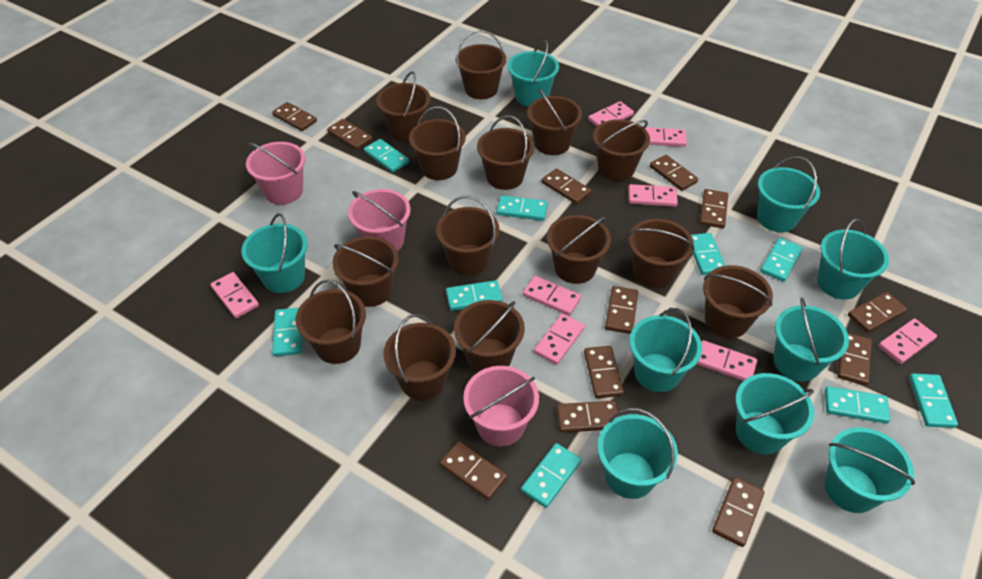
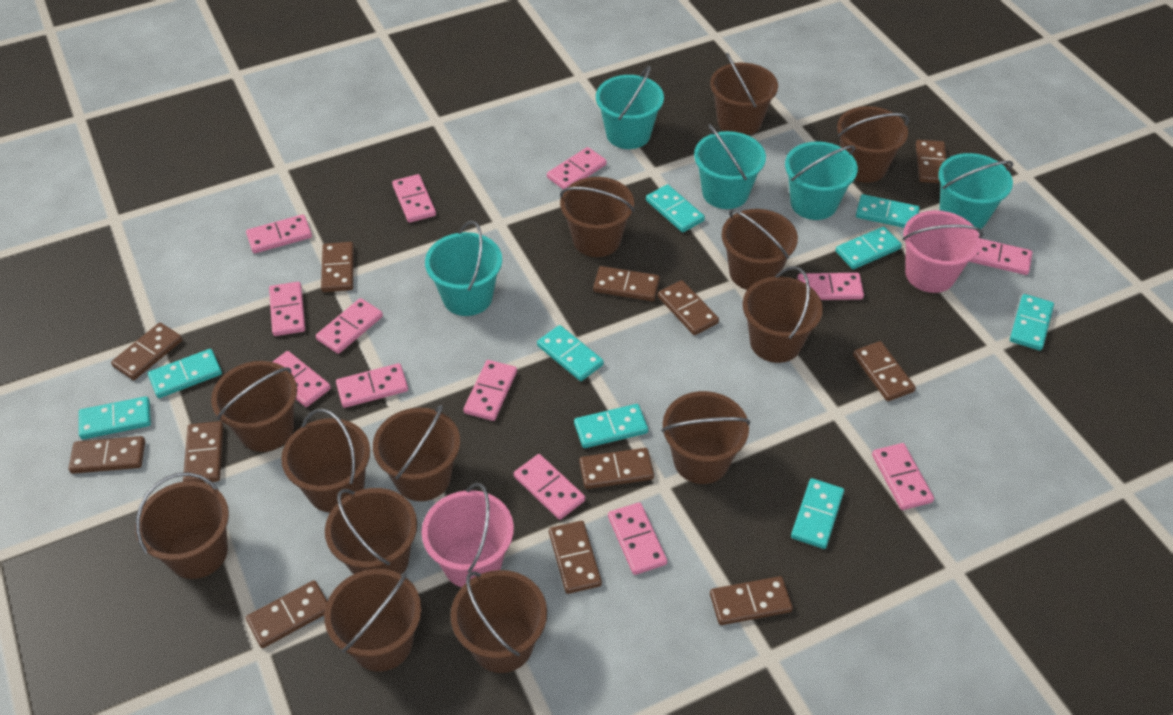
brown bucket: 14 -> 13
pink bucket: 3 -> 2
pink domino: 8 -> 13
turquoise bucket: 9 -> 5

